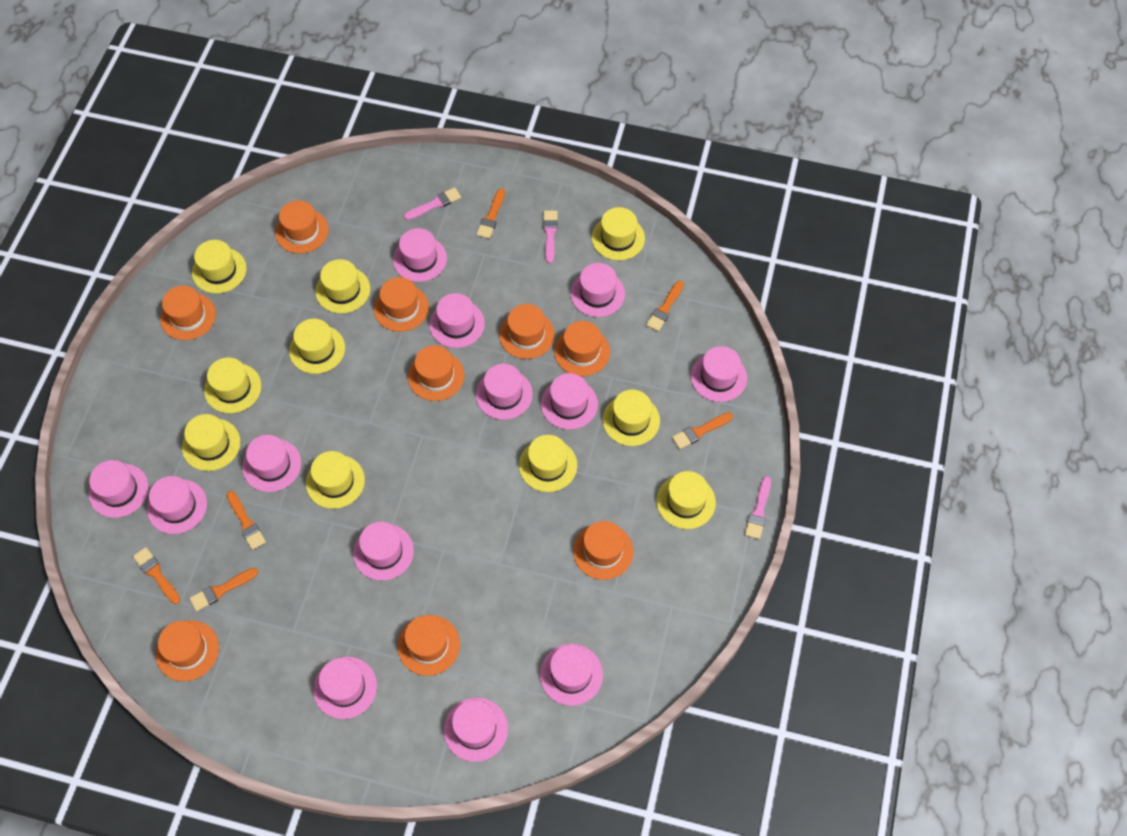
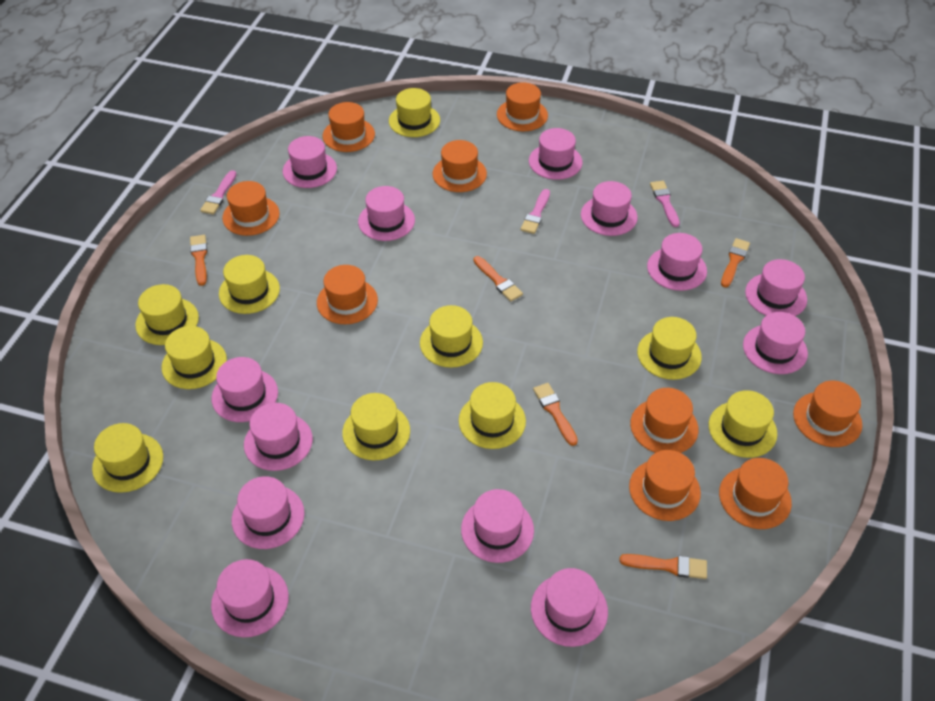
orange brush: 6 -> 5

